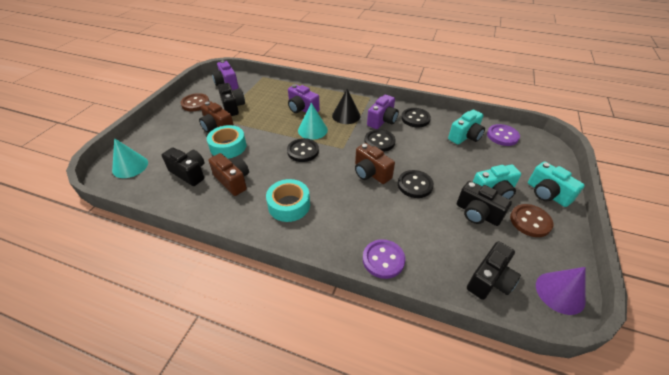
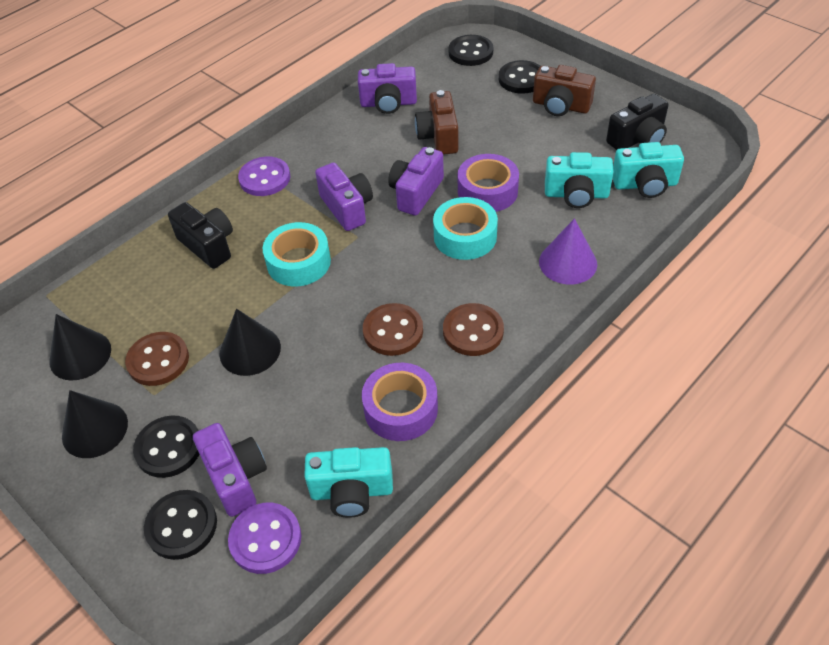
black camera: 4 -> 2
black cone: 1 -> 3
brown button: 2 -> 3
brown camera: 3 -> 2
purple camera: 3 -> 4
purple tape: 0 -> 2
turquoise cone: 2 -> 0

